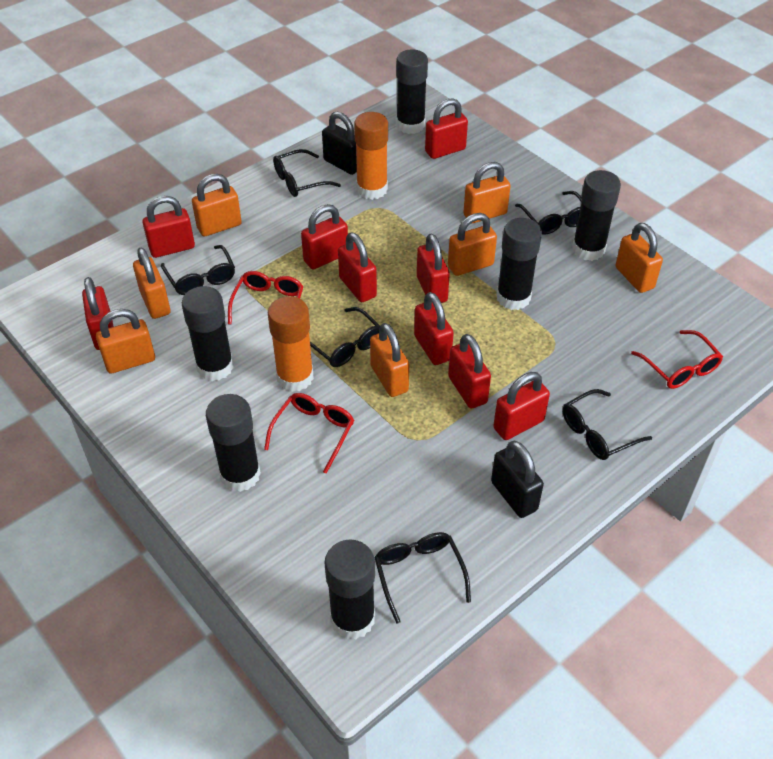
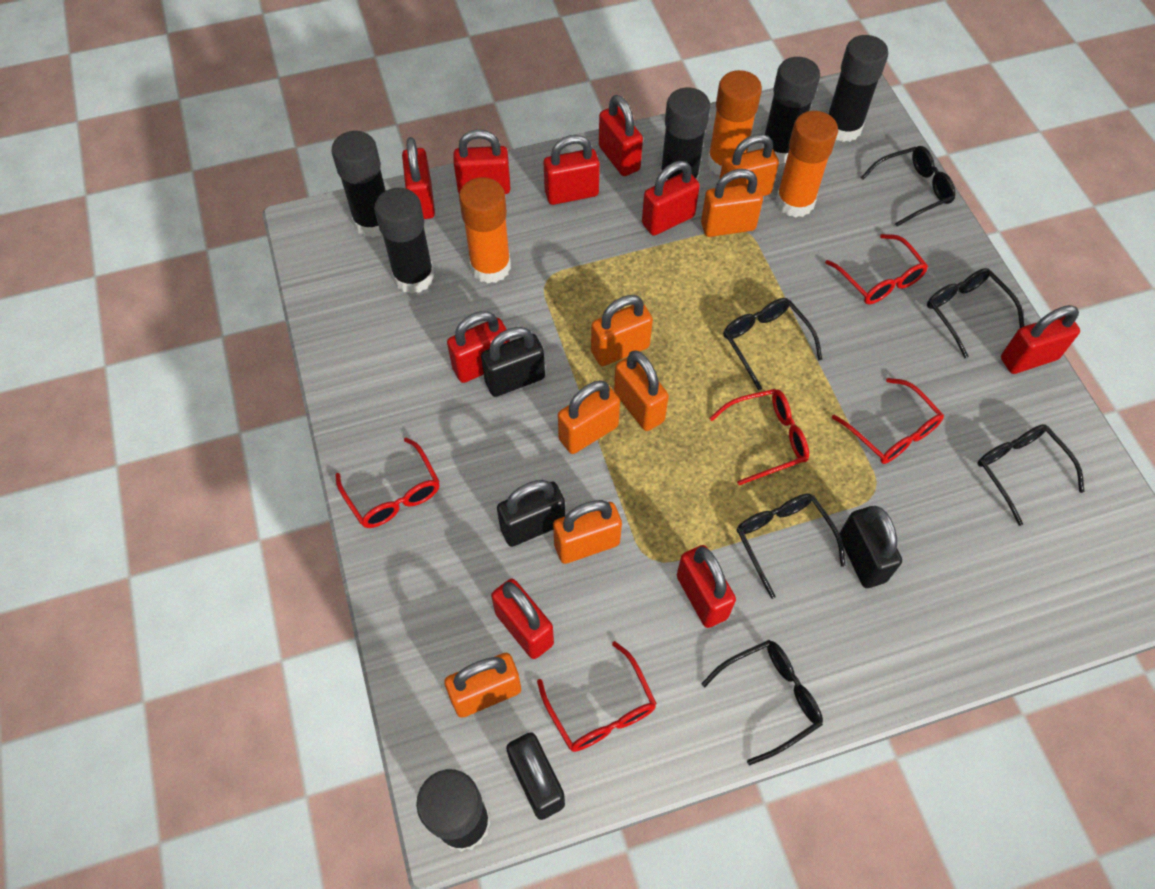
black padlock: 2 -> 4
orange glue stick: 2 -> 3
red glasses: 3 -> 5

